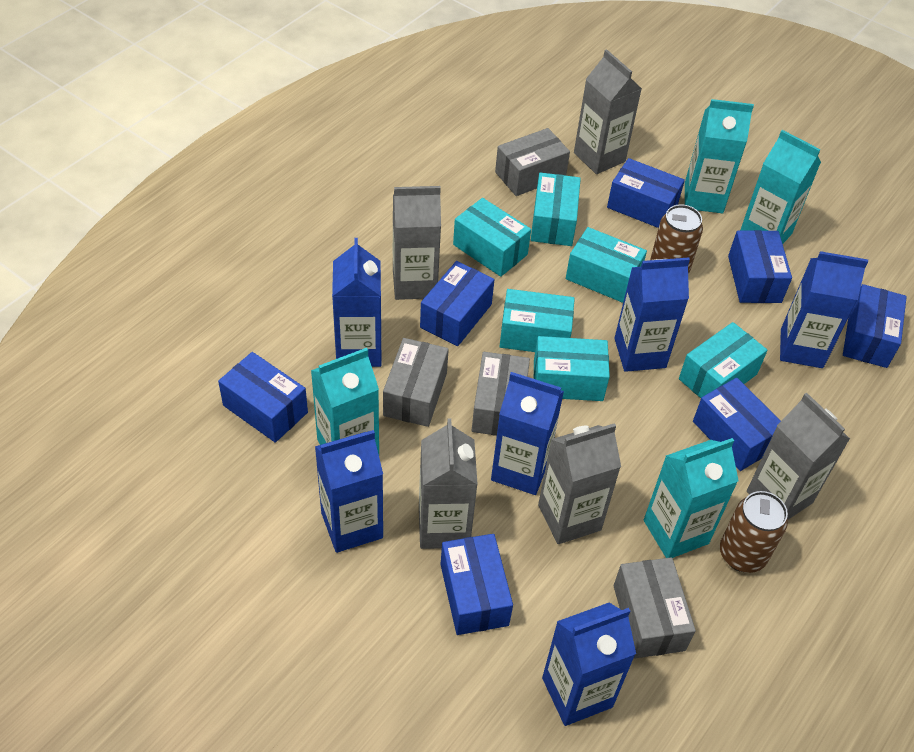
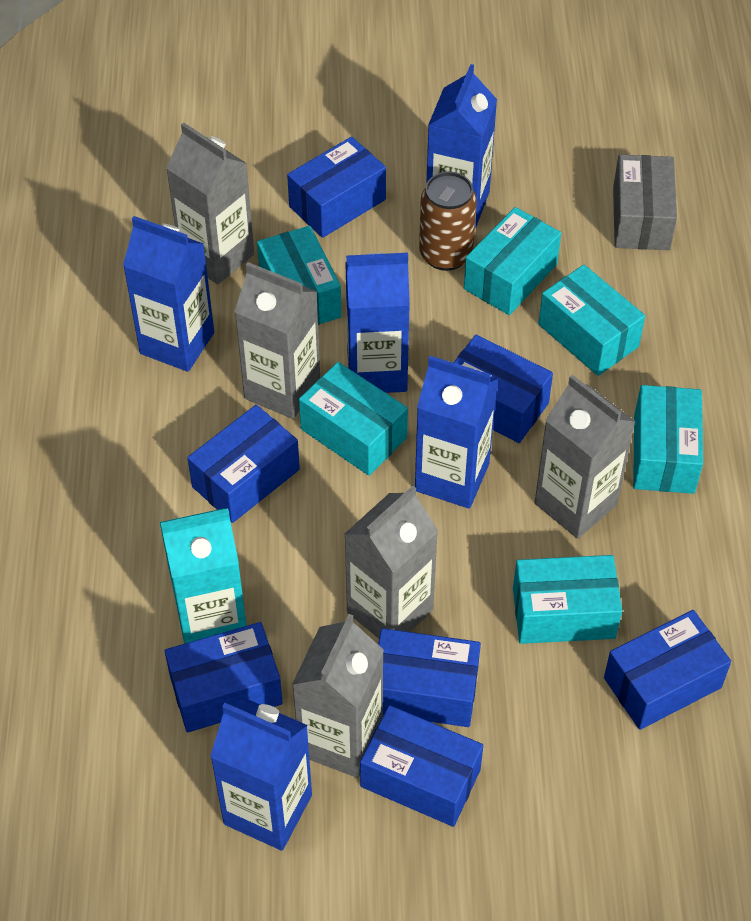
blue carton: 6 -> 5
brown can: 2 -> 1
grey box: 4 -> 1
turquoise carton: 4 -> 1

